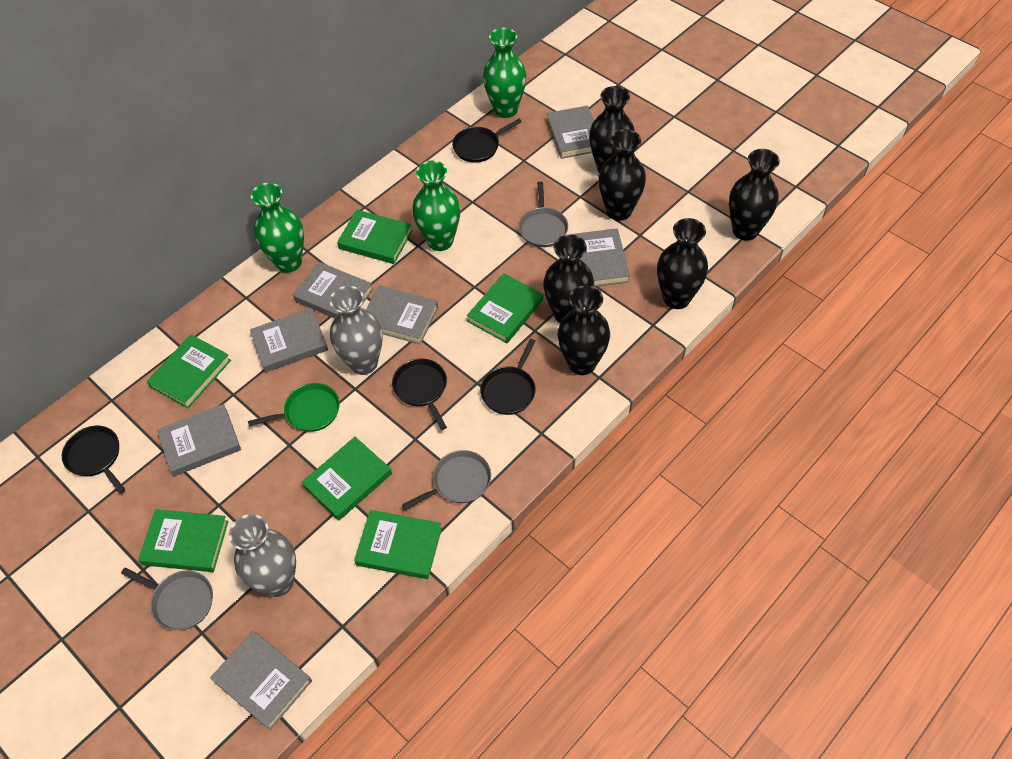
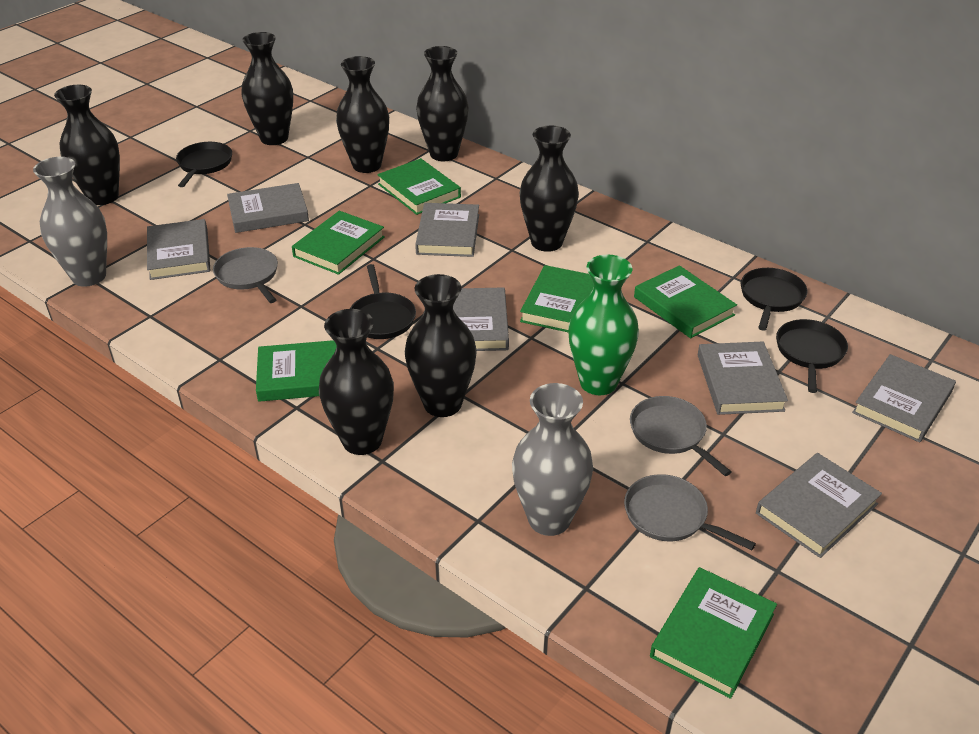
black vase: 6 -> 7
green pan: 1 -> 0
green vase: 3 -> 1

